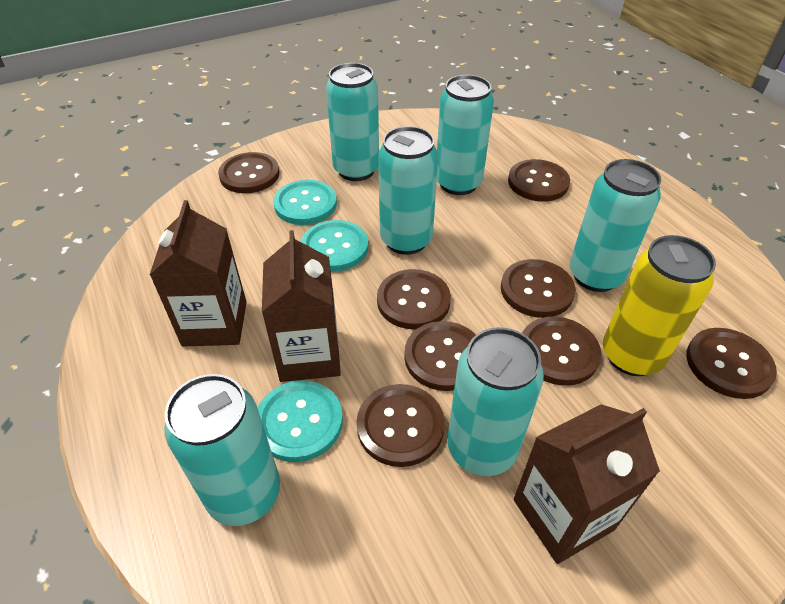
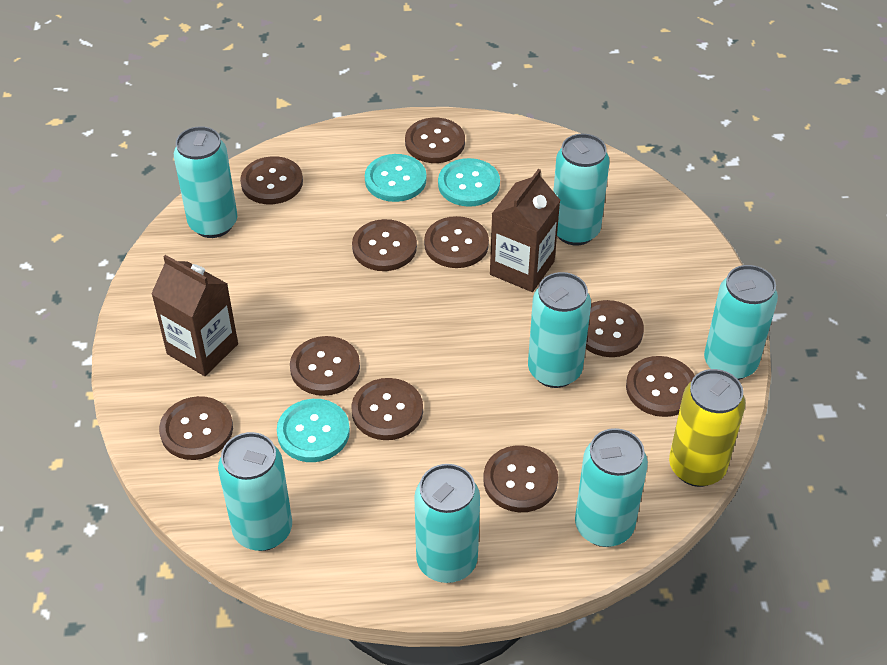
brown button: 8 -> 10
brown carton: 3 -> 2
turquoise can: 6 -> 7

